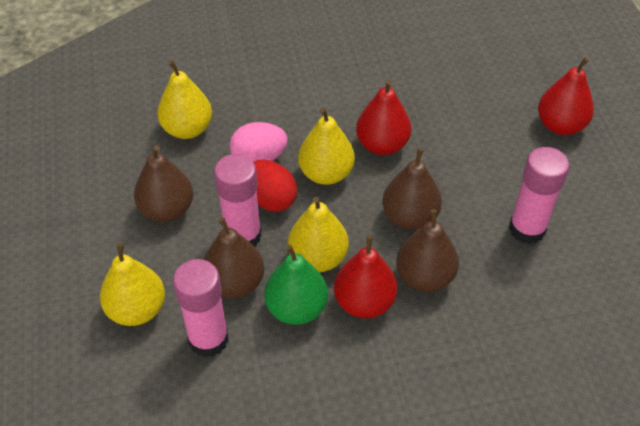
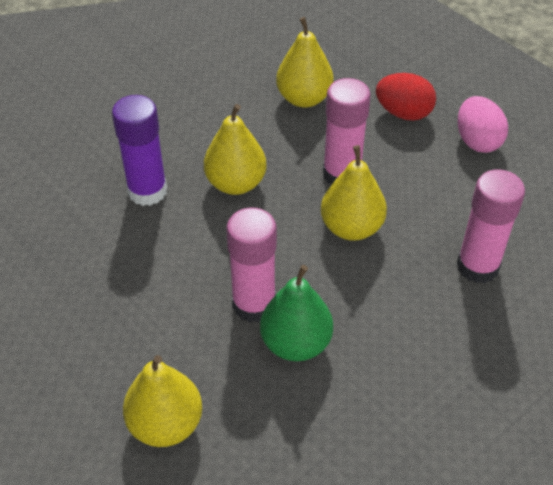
brown pear: 4 -> 0
purple glue stick: 0 -> 1
red pear: 3 -> 0

